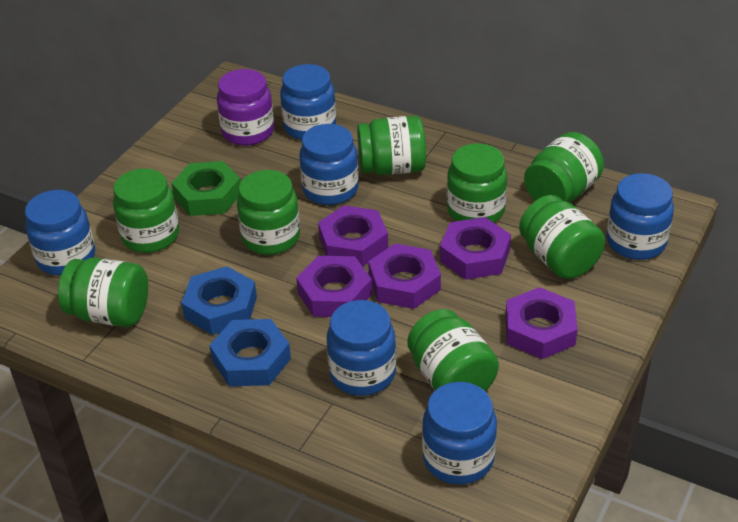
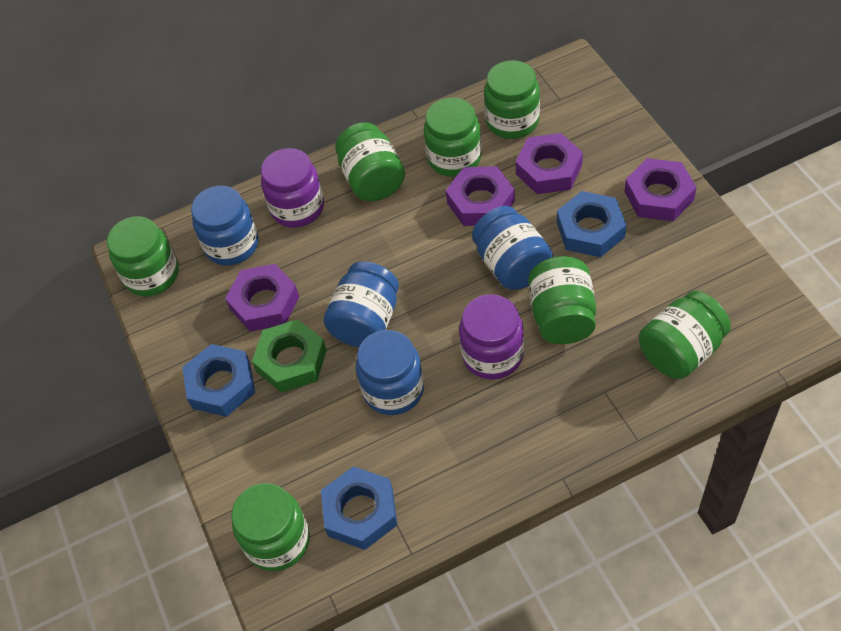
blue jar: 6 -> 4
blue nut: 2 -> 3
green jar: 8 -> 7
purple jar: 1 -> 2
purple nut: 5 -> 4

